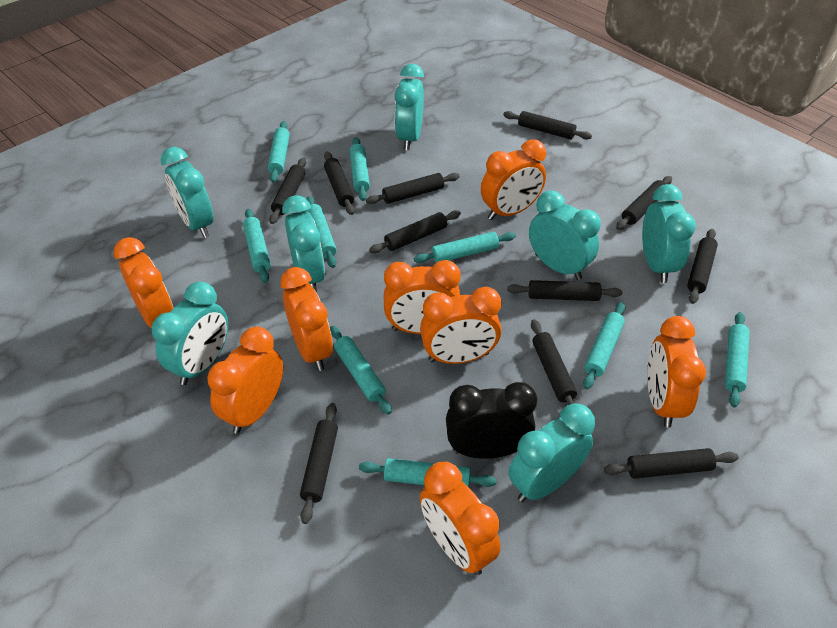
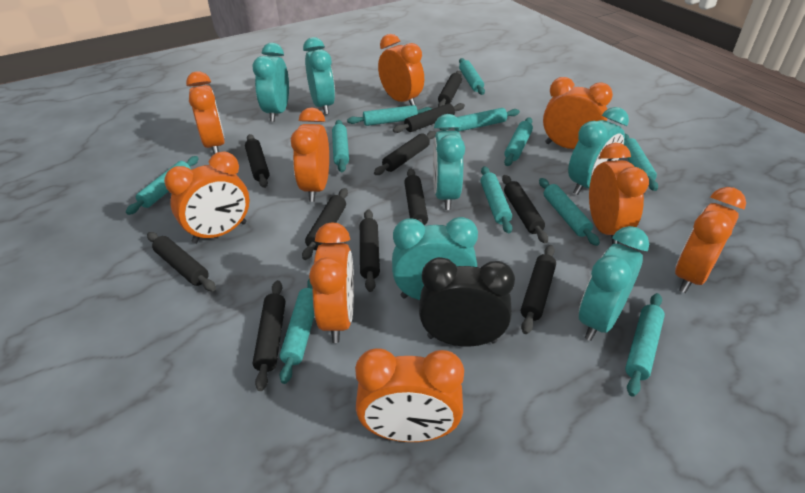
orange clock: 8 -> 9
turquoise clock: 7 -> 6
turquoise rolling pin: 9 -> 11

